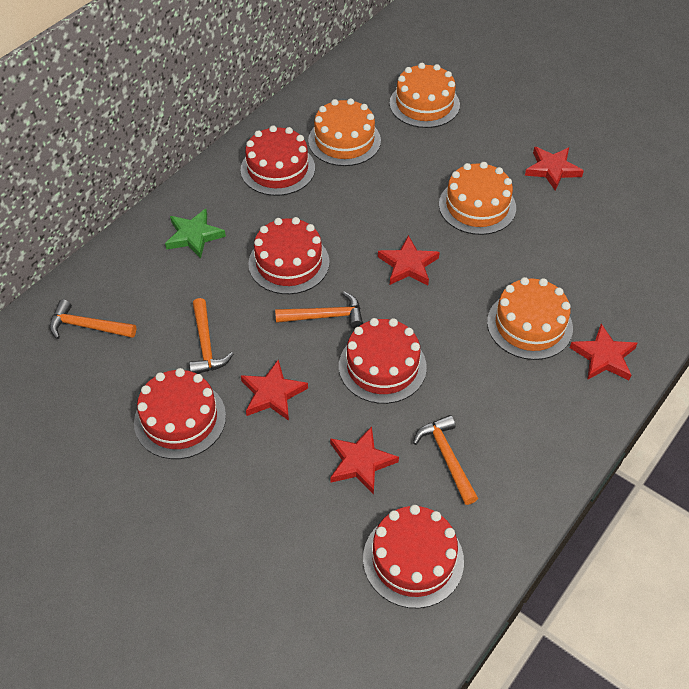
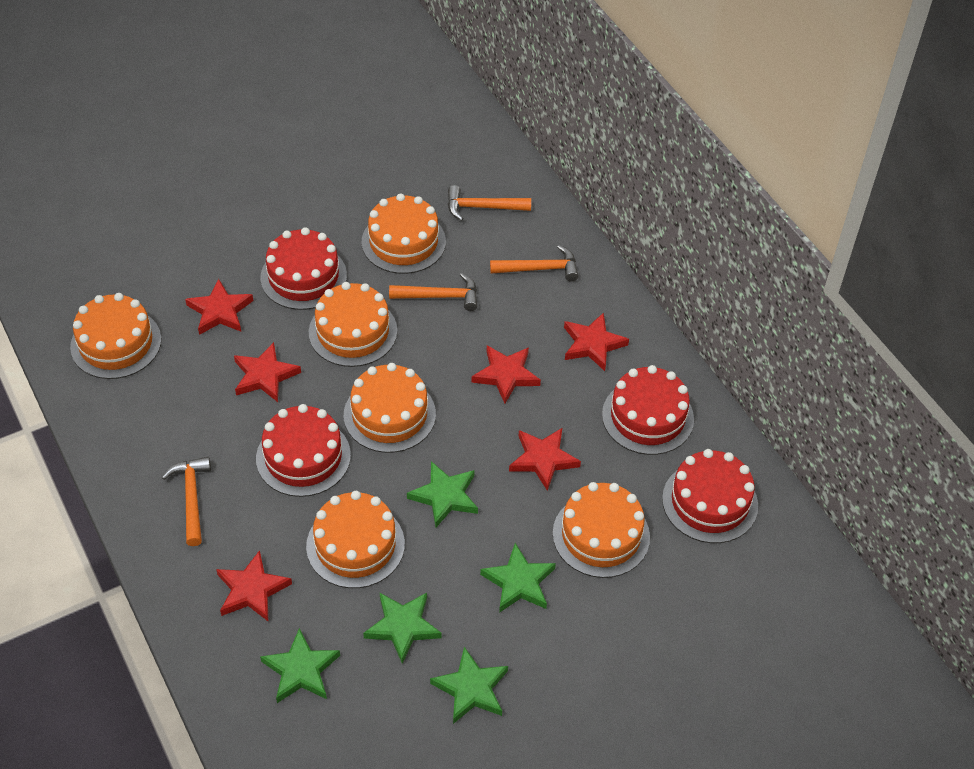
green star: 1 -> 5
orange cake: 4 -> 6
red cake: 5 -> 4
red star: 5 -> 6

